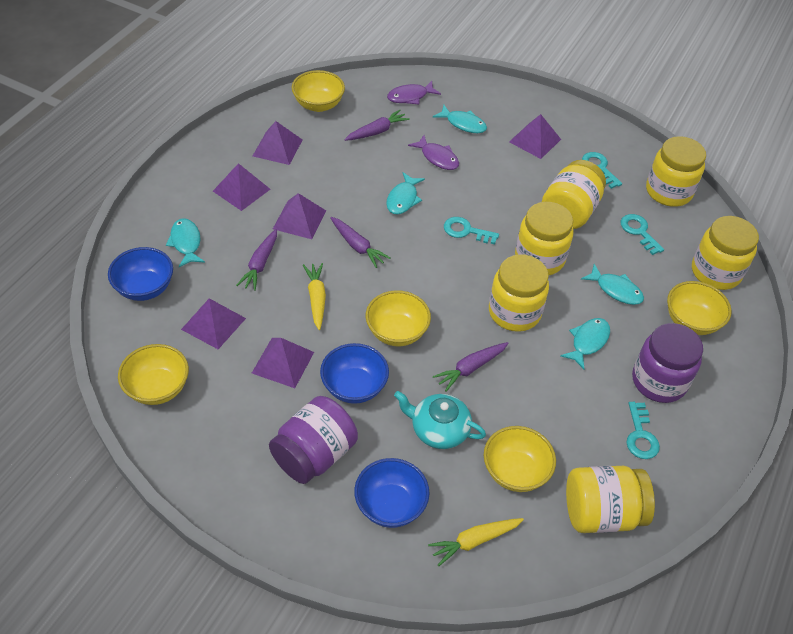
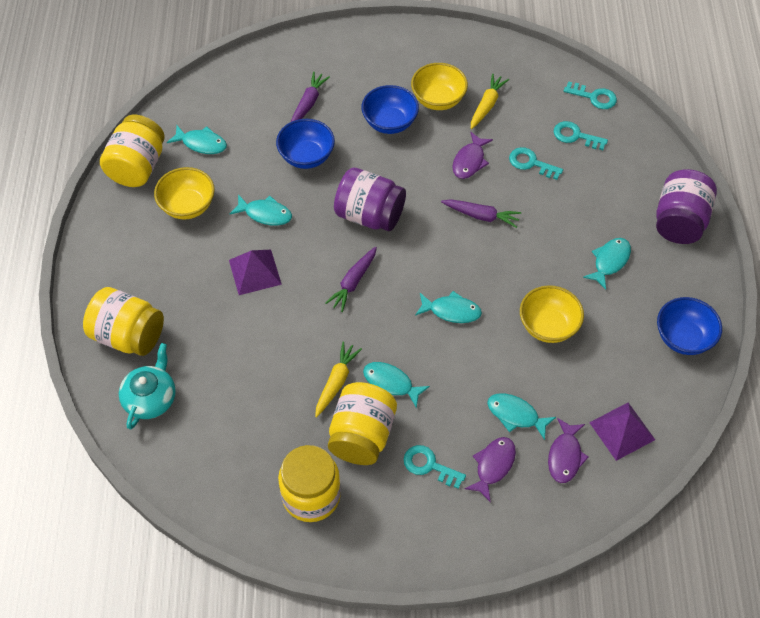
purple carrot: 4 -> 3
purple fish: 2 -> 3
purple pyramid: 6 -> 2
turquoise fish: 5 -> 6
yellow bowl: 5 -> 3
yellow jar: 6 -> 4

